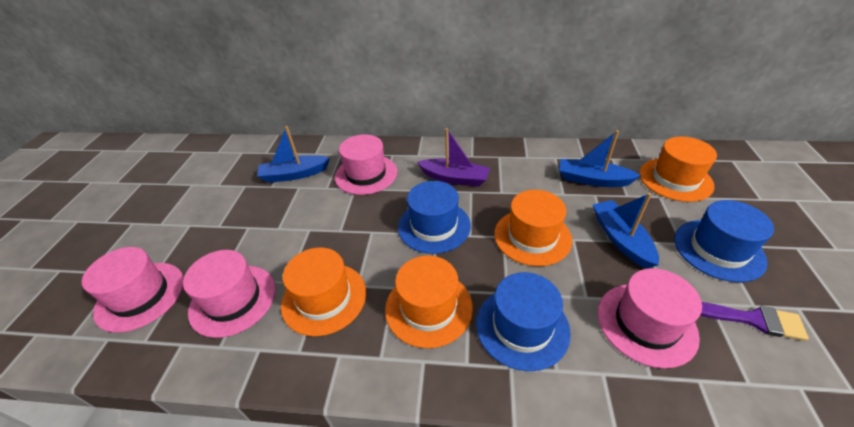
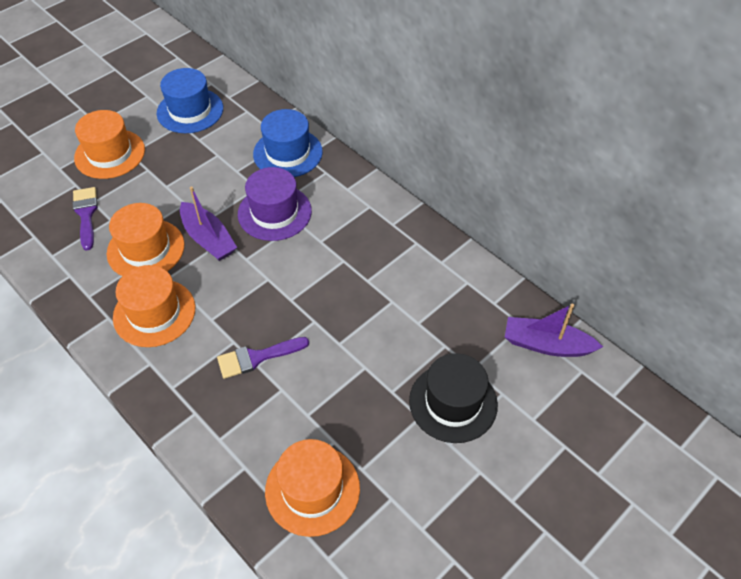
black hat: 0 -> 1
blue boat: 3 -> 0
blue hat: 3 -> 2
pink hat: 4 -> 0
purple boat: 1 -> 2
purple brush: 1 -> 2
purple hat: 0 -> 1

